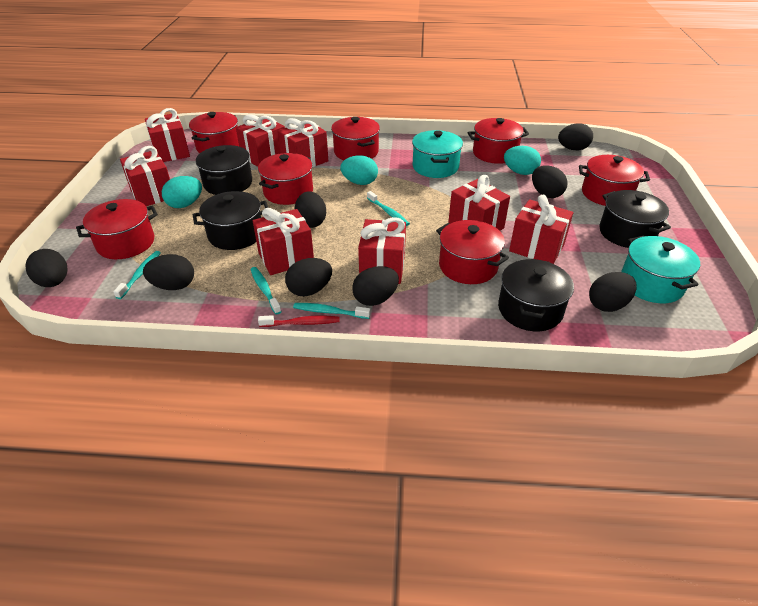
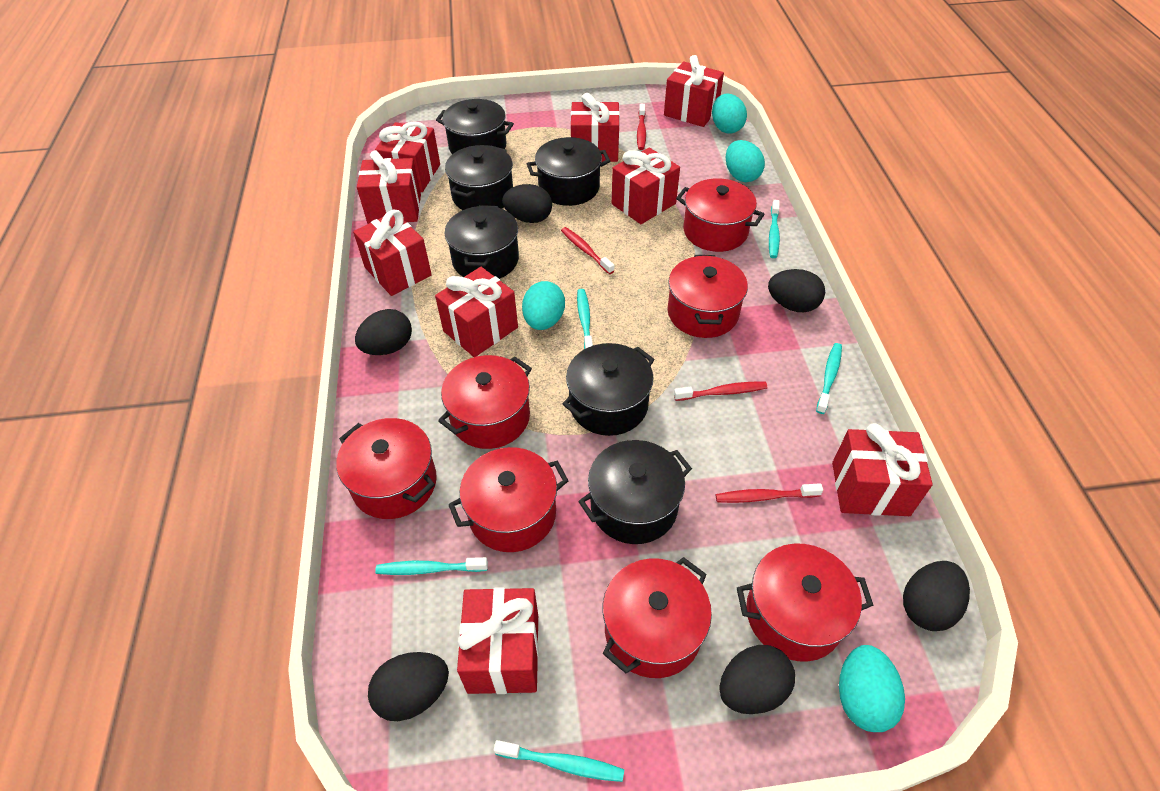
black egg: 8 -> 6
black pot: 4 -> 6
red gift: 8 -> 9
red toothbrush: 1 -> 4
turquoise egg: 3 -> 4
turquoise pot: 2 -> 0
turquoise toothbrush: 4 -> 5

